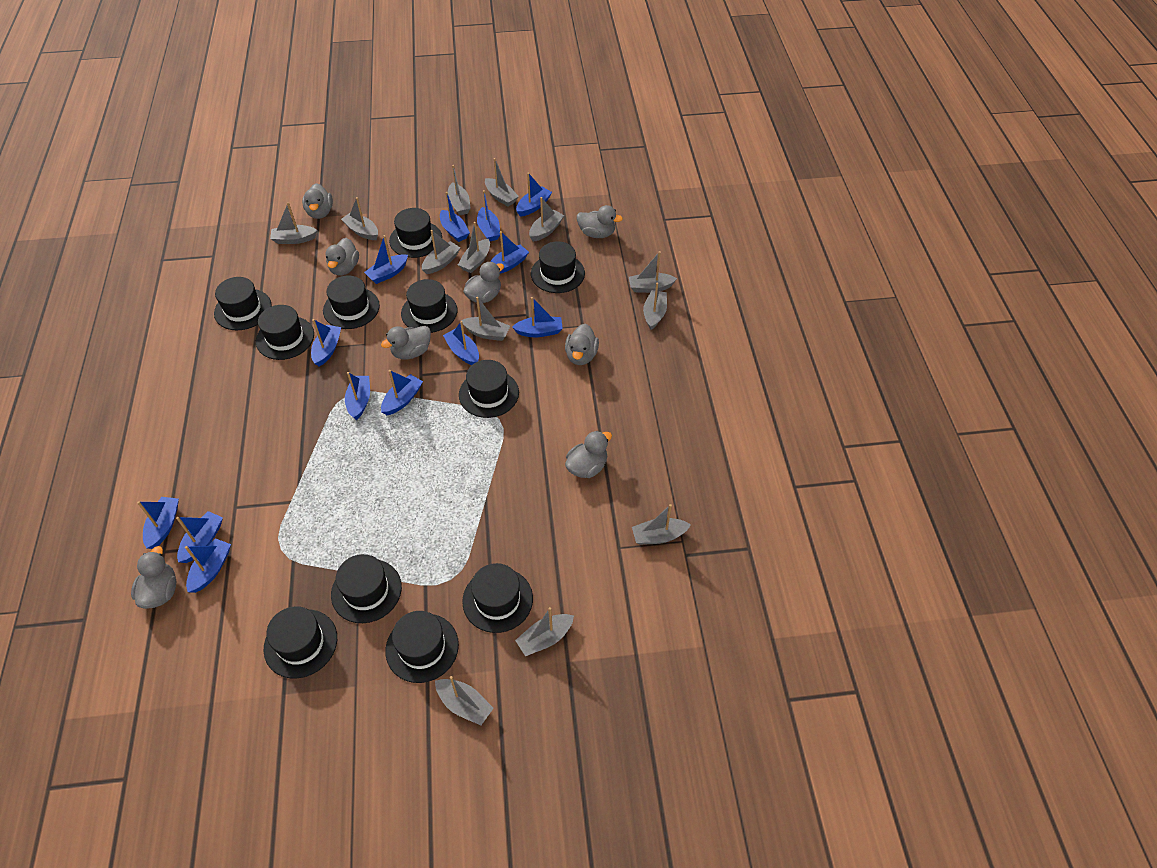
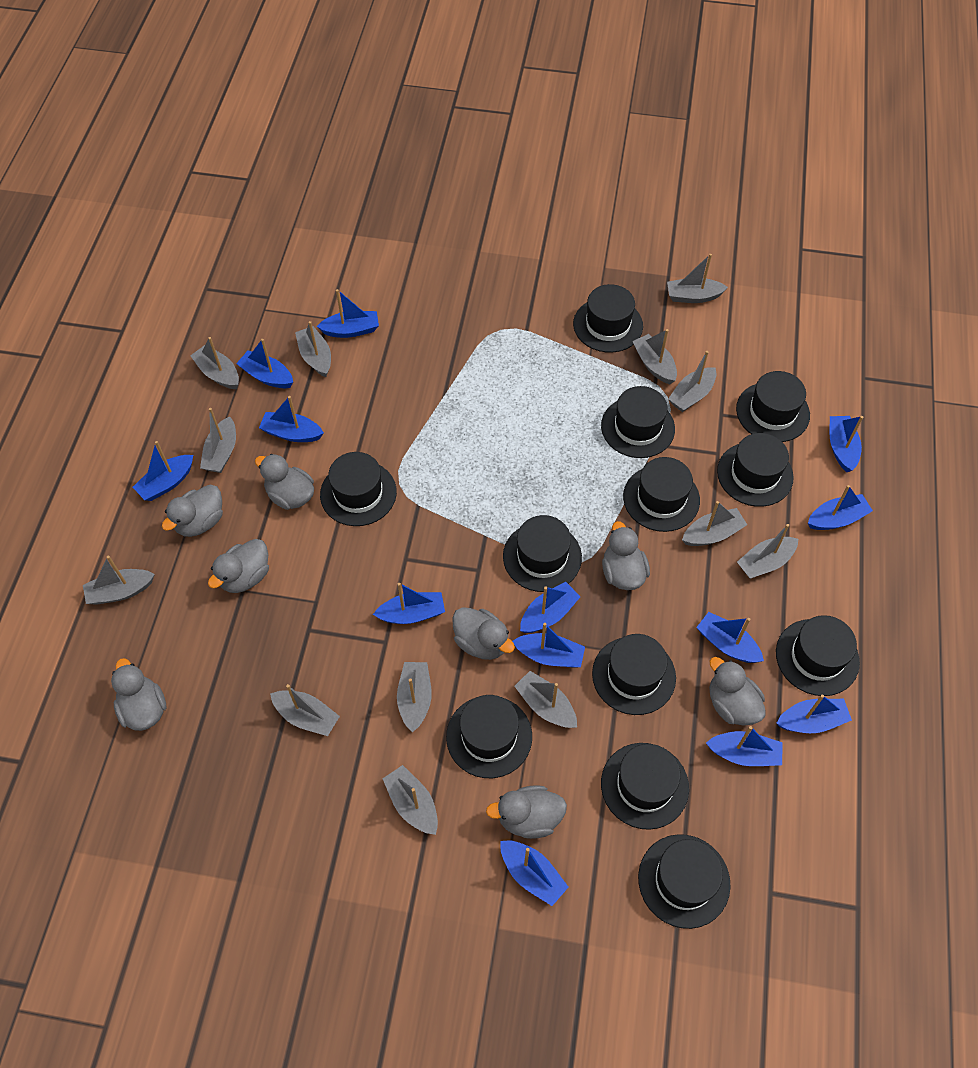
black hat: 11 -> 12

